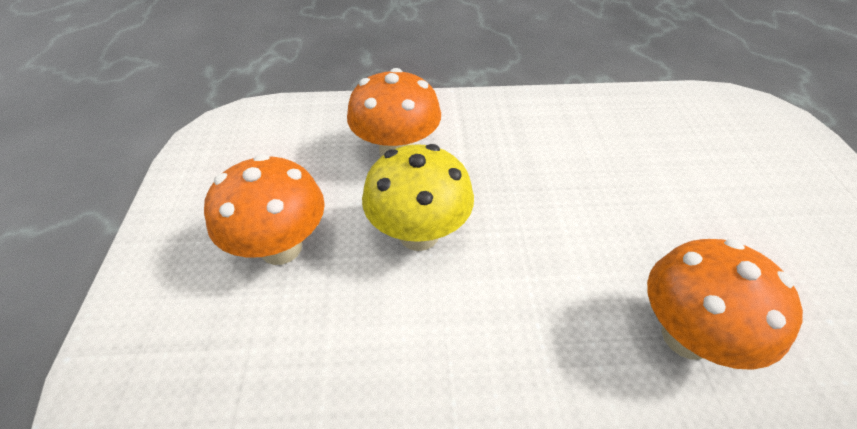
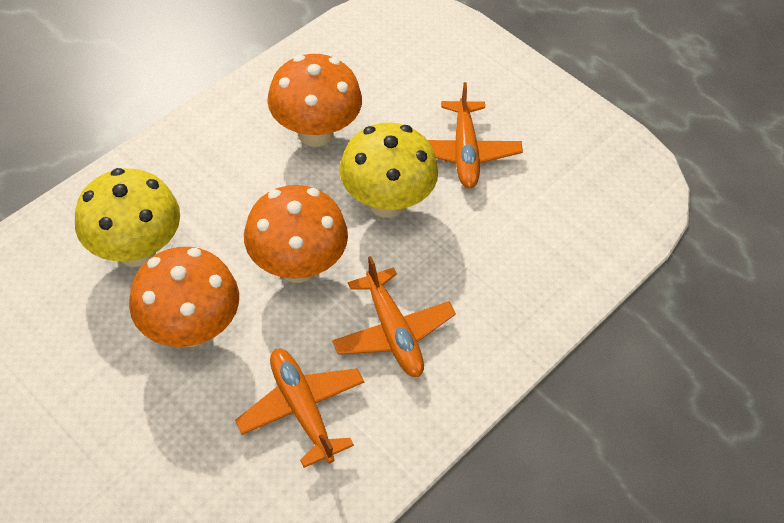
orange plane: 0 -> 3
yellow mushroom: 1 -> 2

